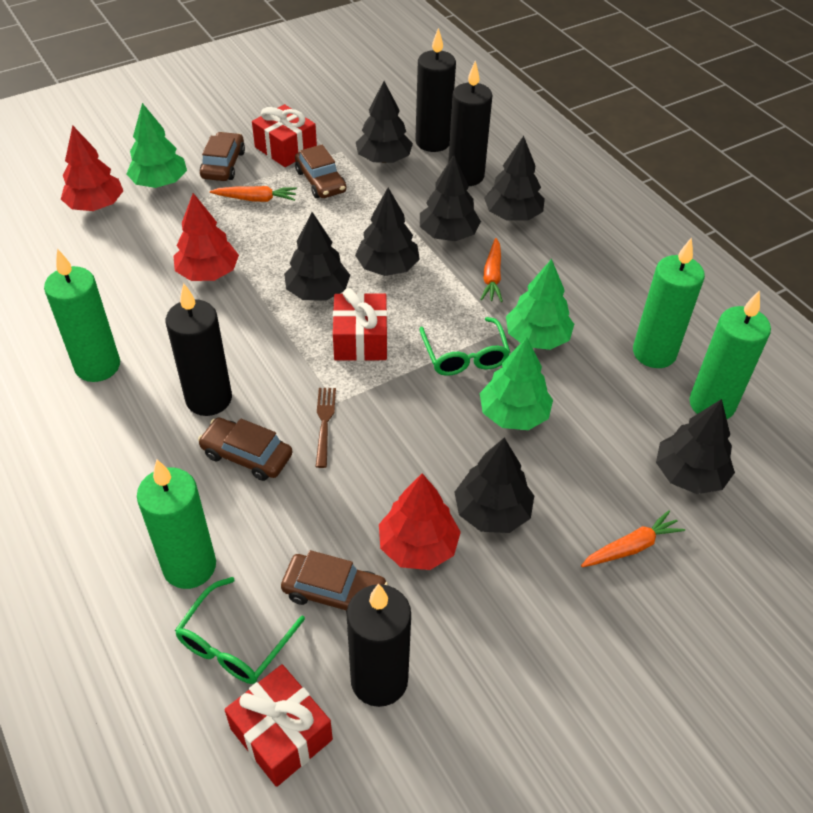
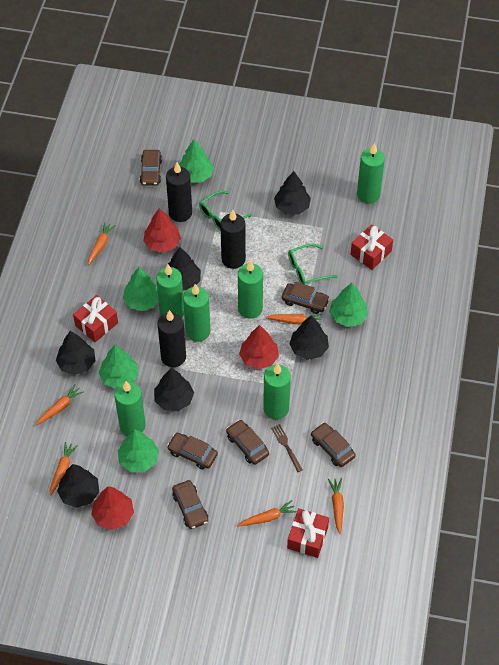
black candle: 4 -> 3
black tree: 7 -> 6
brown car: 4 -> 6
green candle: 4 -> 6
green tree: 3 -> 5
orange carrot: 3 -> 6

